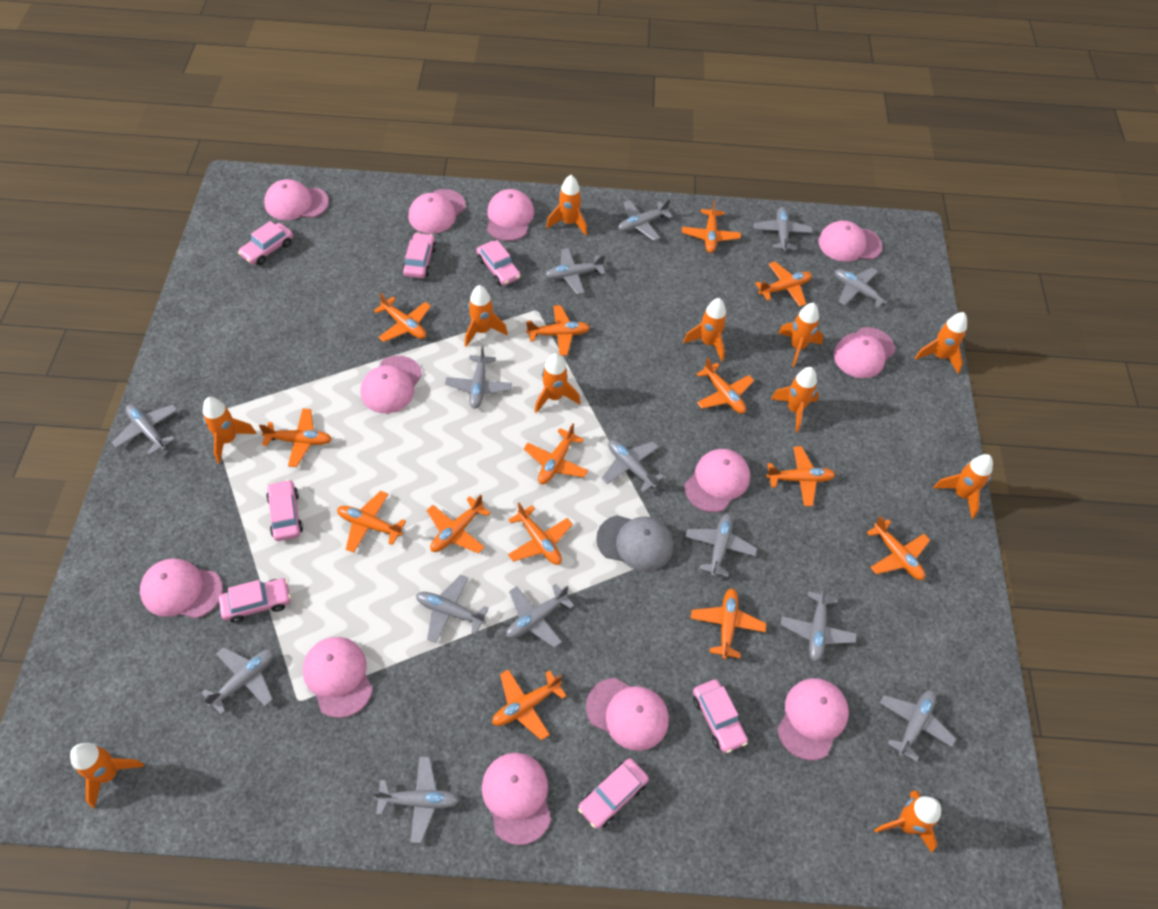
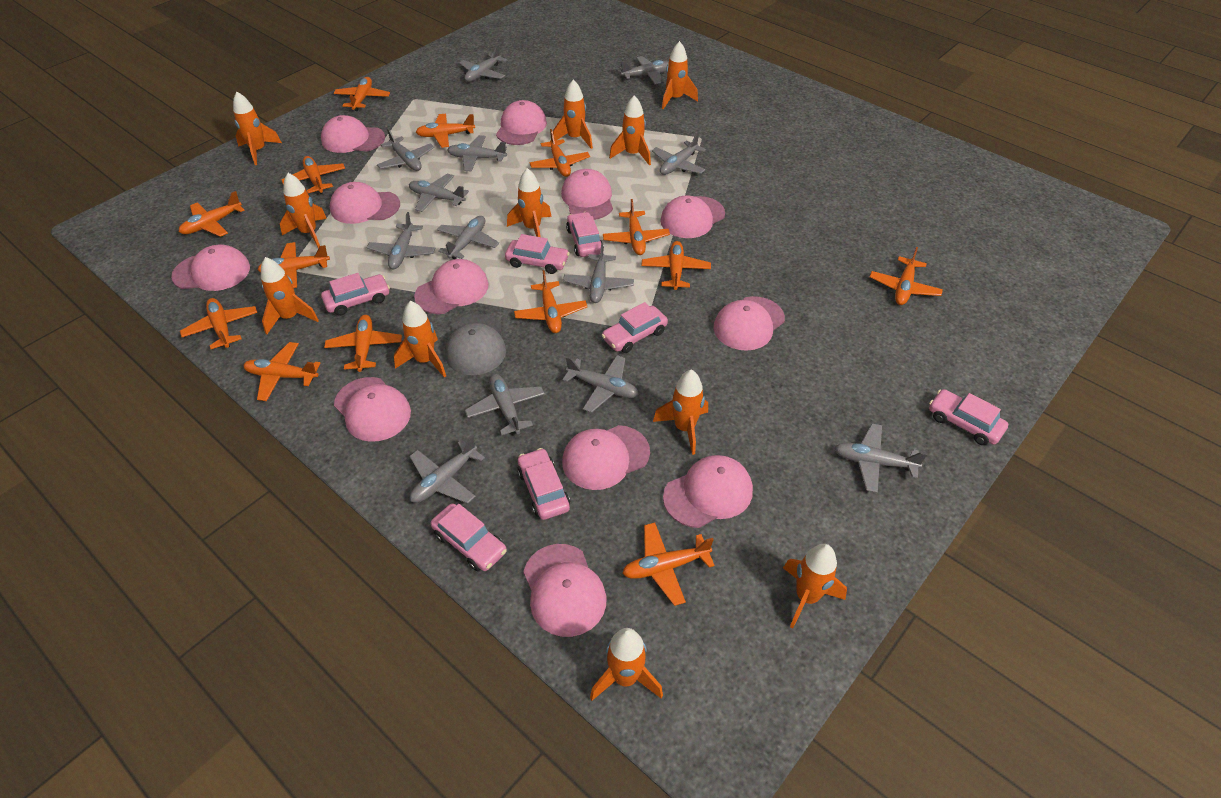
grey plane: 14 -> 13

